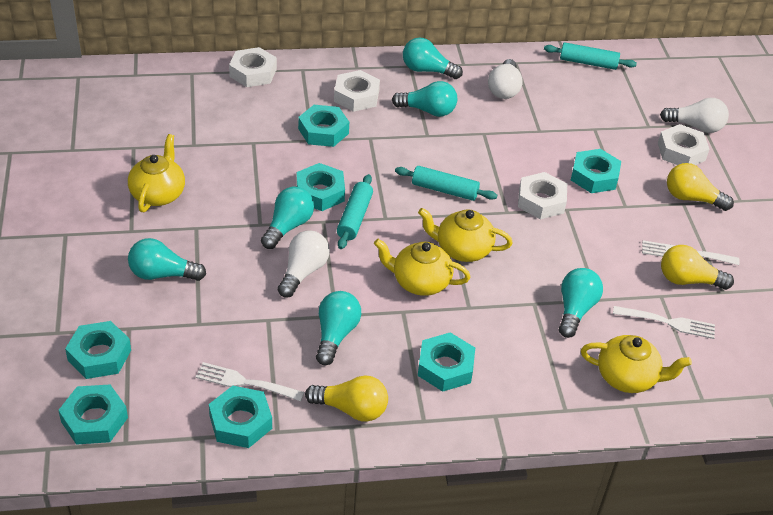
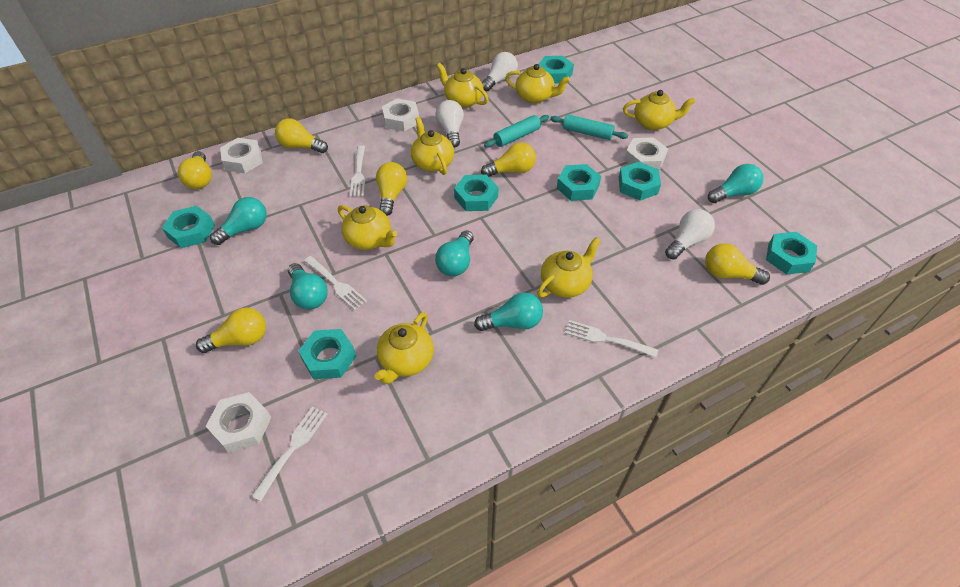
turquoise light bulb: 6 -> 5
turquoise rolling pin: 3 -> 2
white fork: 3 -> 4
yellow light bulb: 3 -> 6
yellow teapot: 4 -> 7

